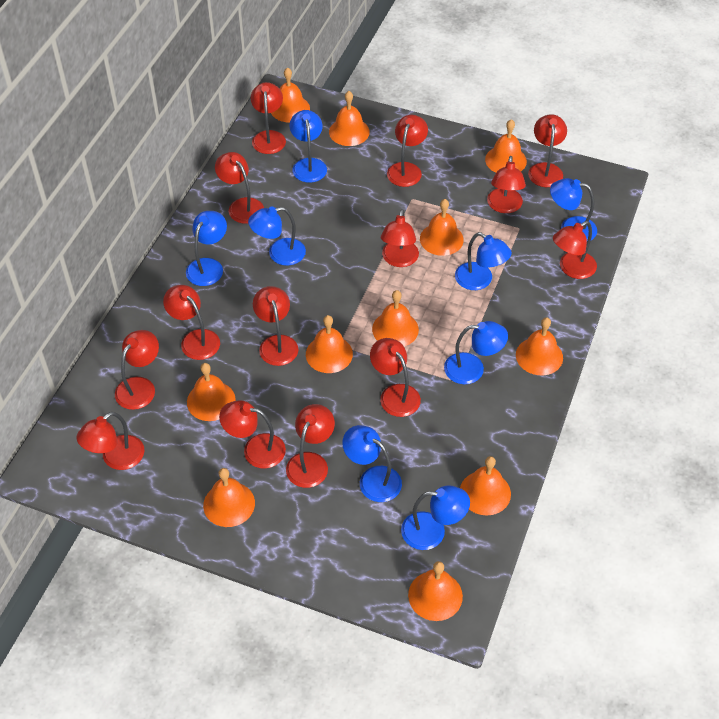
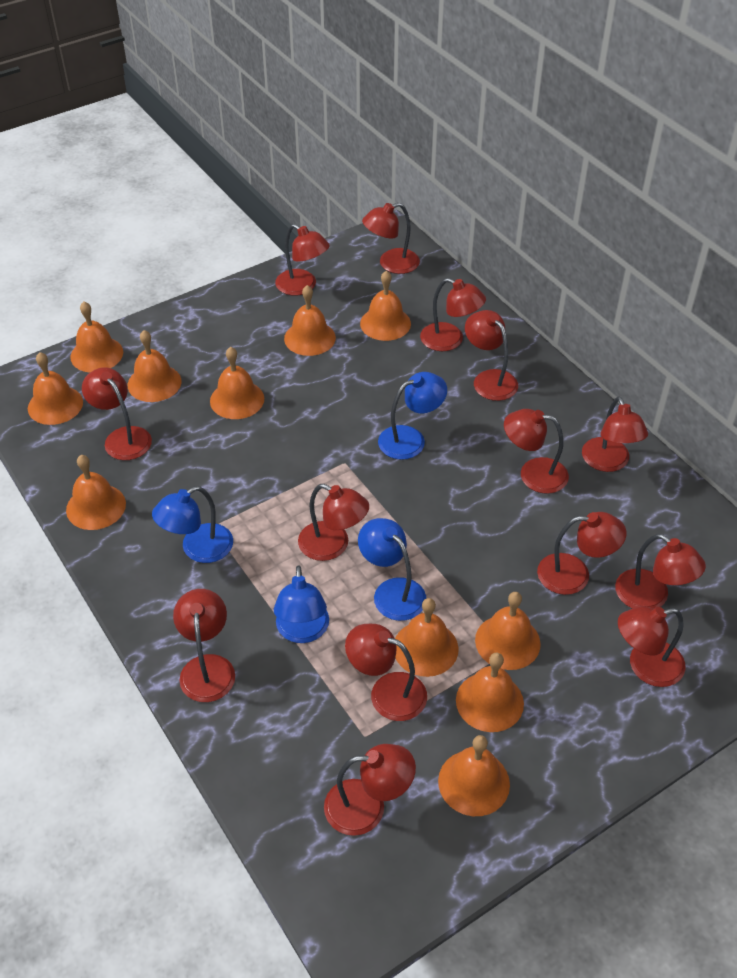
blue lamp: 8 -> 4

